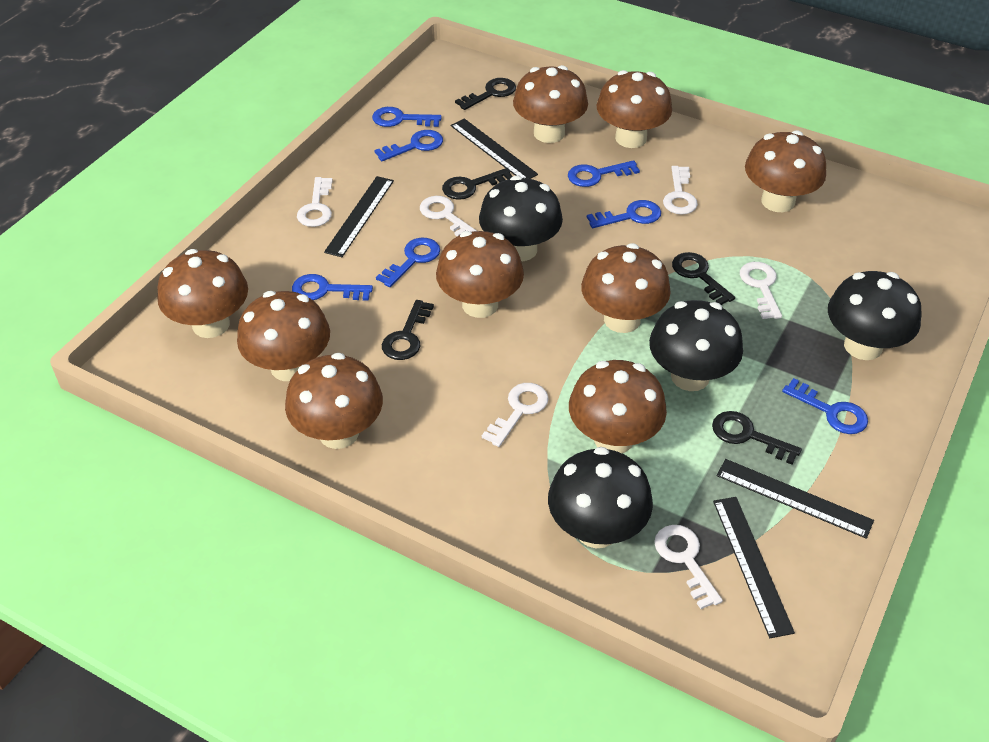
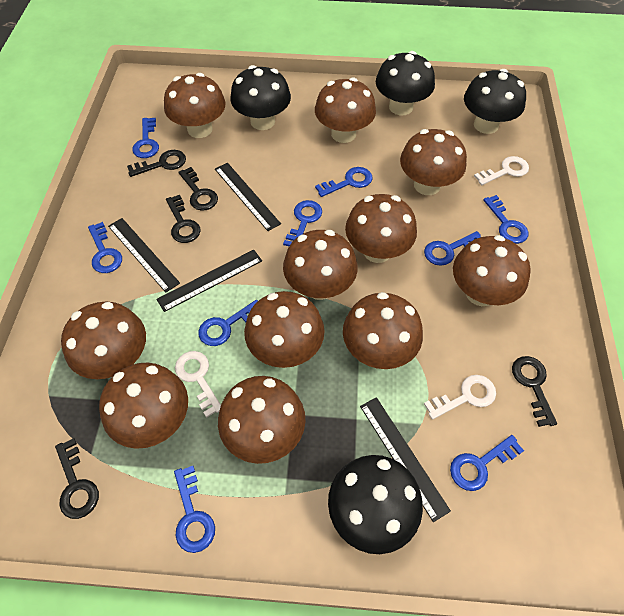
blue key: 7 -> 9
brown mushroom: 9 -> 11
white key: 6 -> 3

